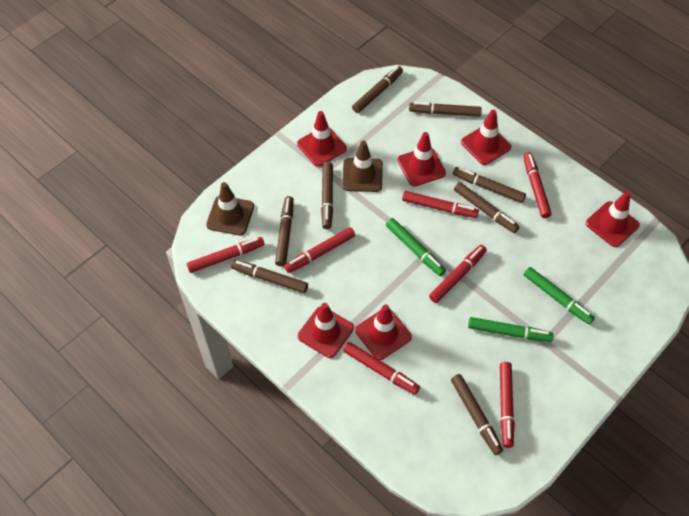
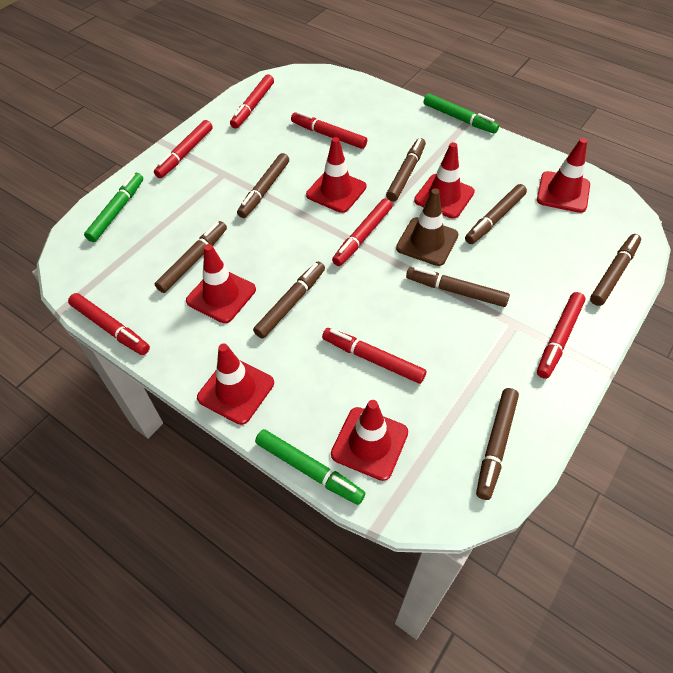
brown traffic cone: 2 -> 1

